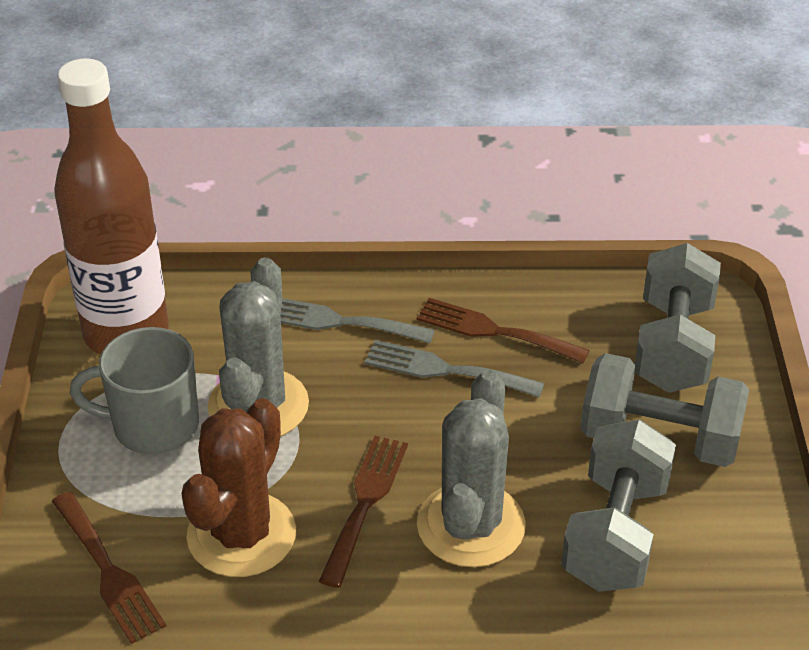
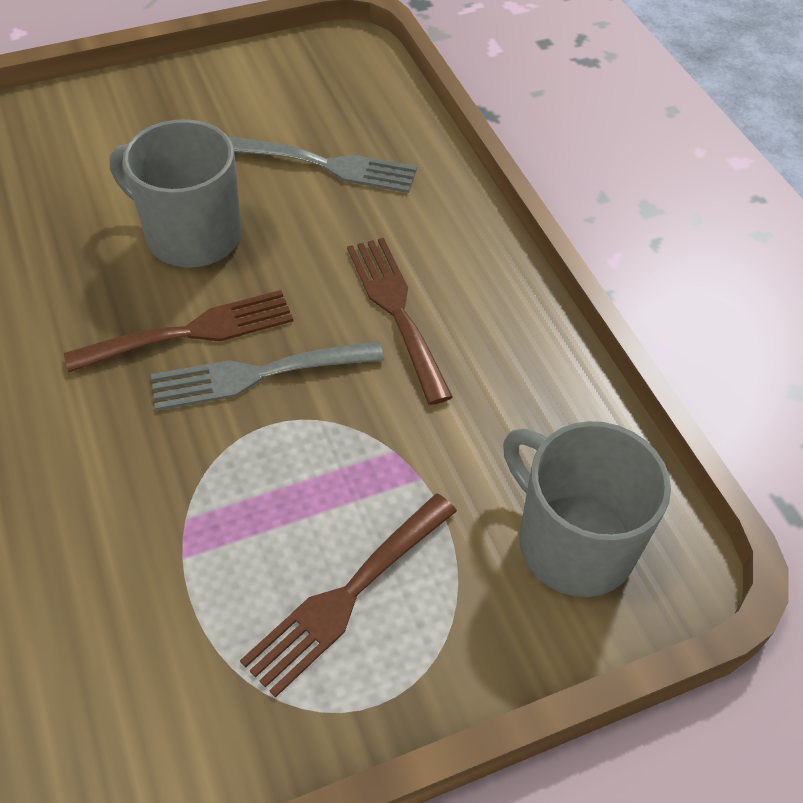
brown bottle: 1 -> 0
brown cactus: 1 -> 0
grey cactus: 2 -> 0
grey dumbbell: 3 -> 0
grey mug: 1 -> 2

